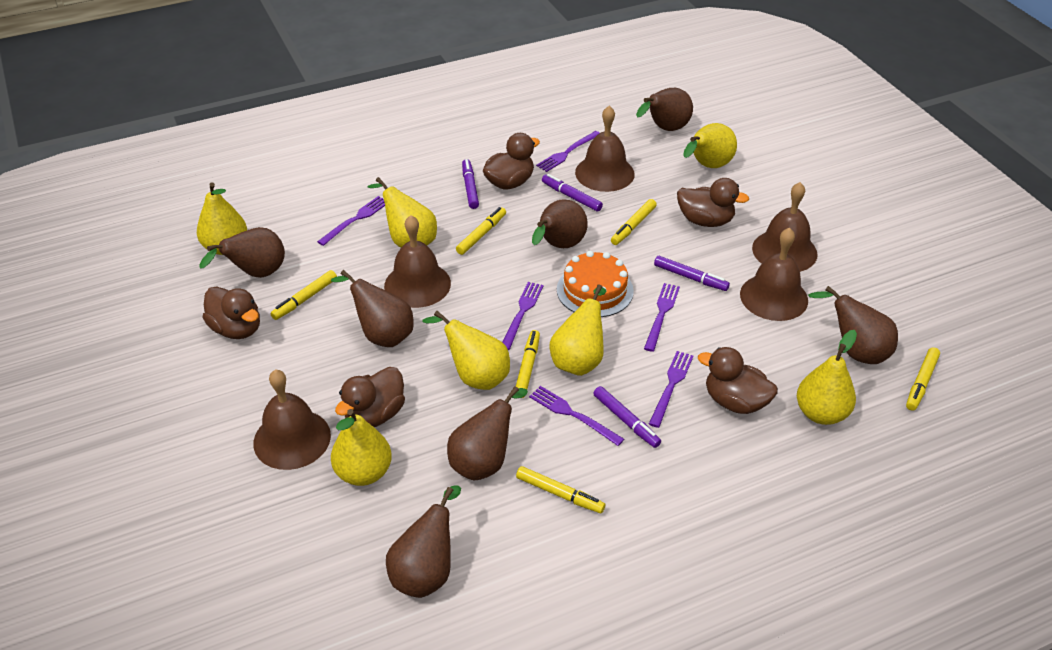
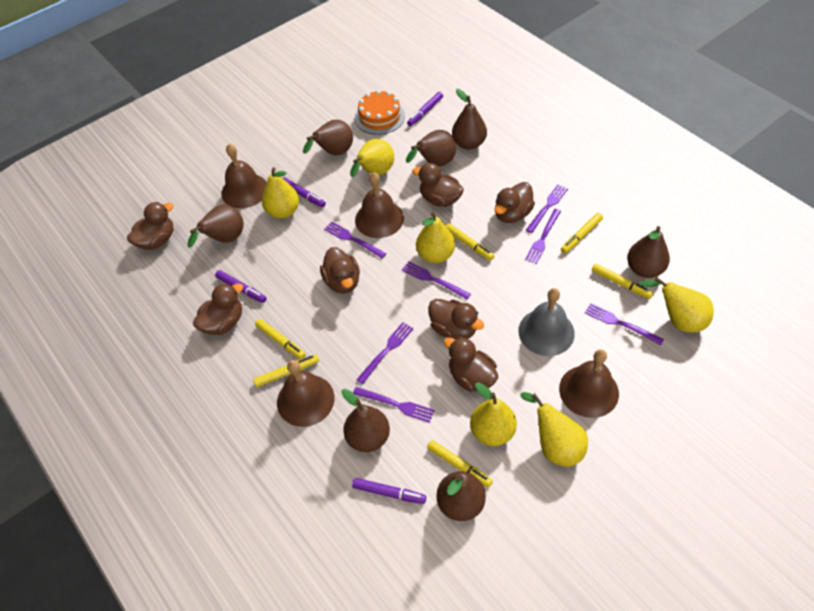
brown bell: 5 -> 4
brown duck: 5 -> 7
grey bell: 0 -> 1
purple fork: 6 -> 7
yellow pear: 7 -> 6

